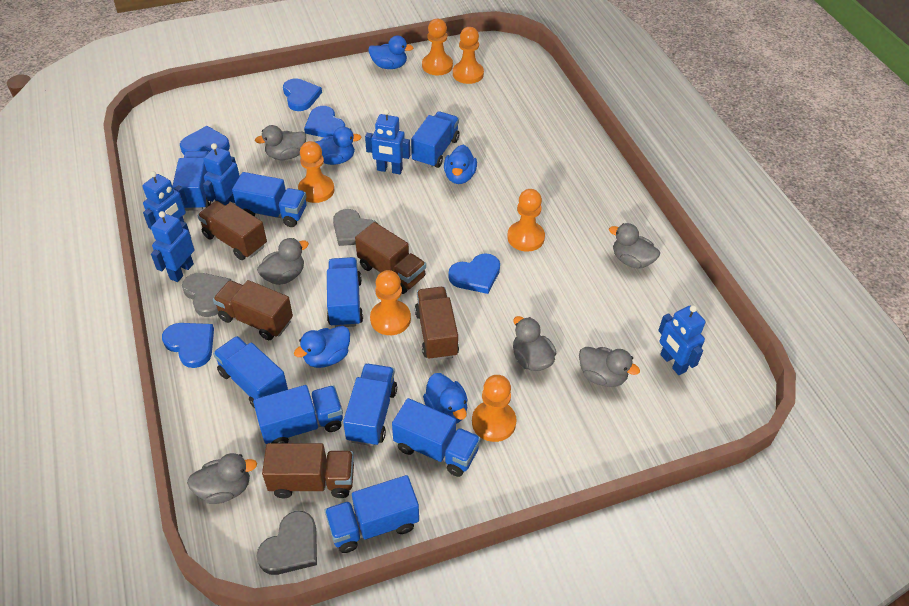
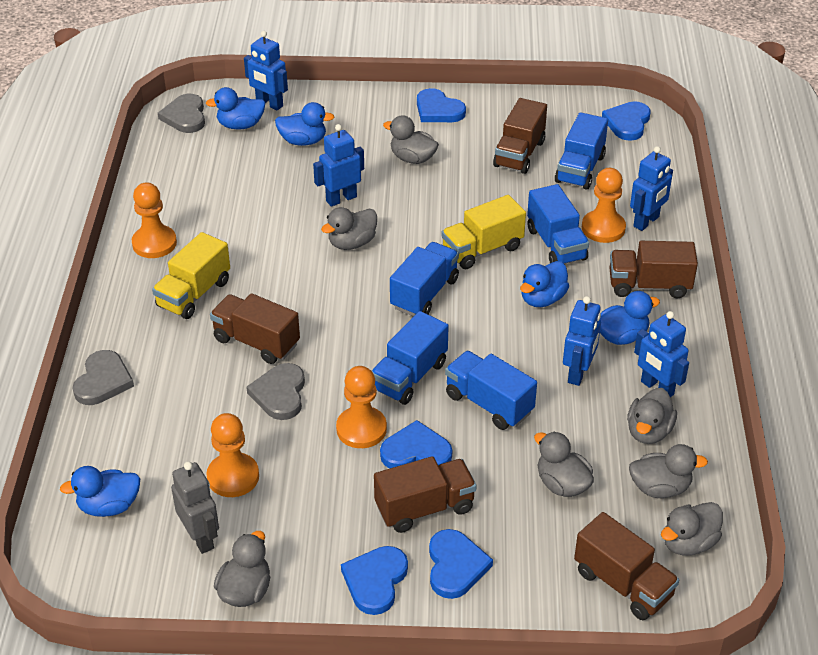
blue truck: 9 -> 5
grey duck: 6 -> 7
grey robot: 0 -> 1
orange pawn: 6 -> 4
yellow truck: 0 -> 2

